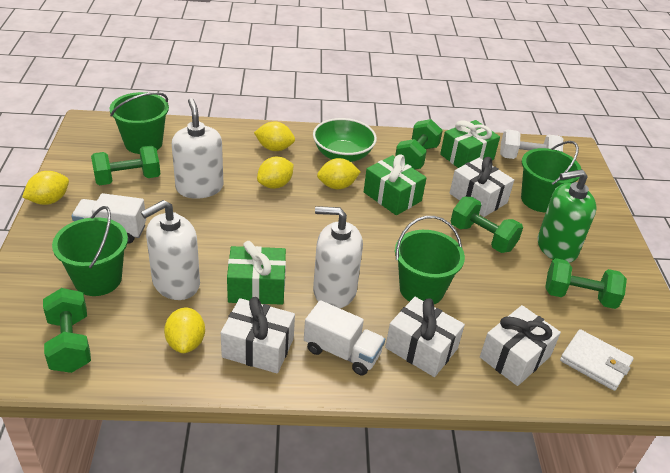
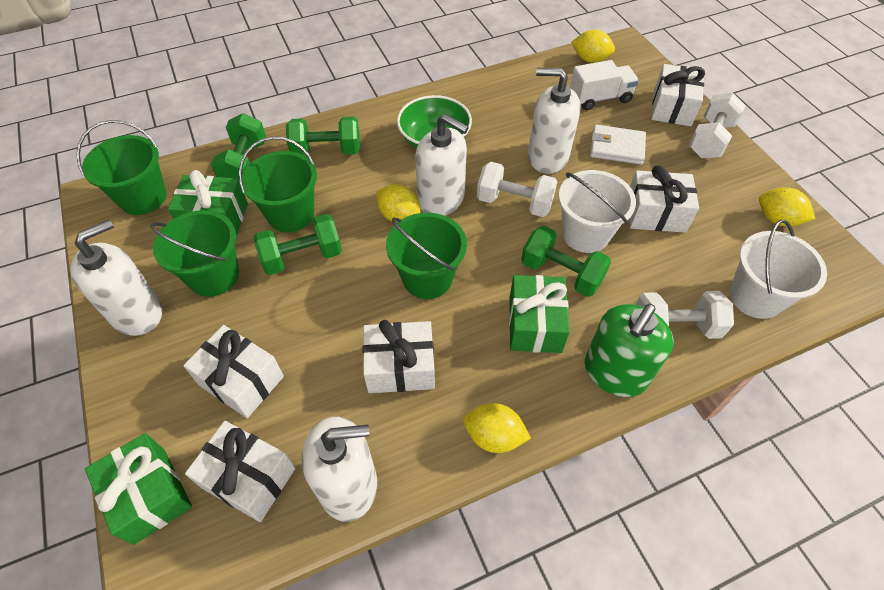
green dumbbell: 5 -> 4
white bucket: 0 -> 2
white dumbbell: 1 -> 3
white gift: 4 -> 5
white soap dispenser: 3 -> 4
white truck: 2 -> 1
yellow lemon: 5 -> 4

